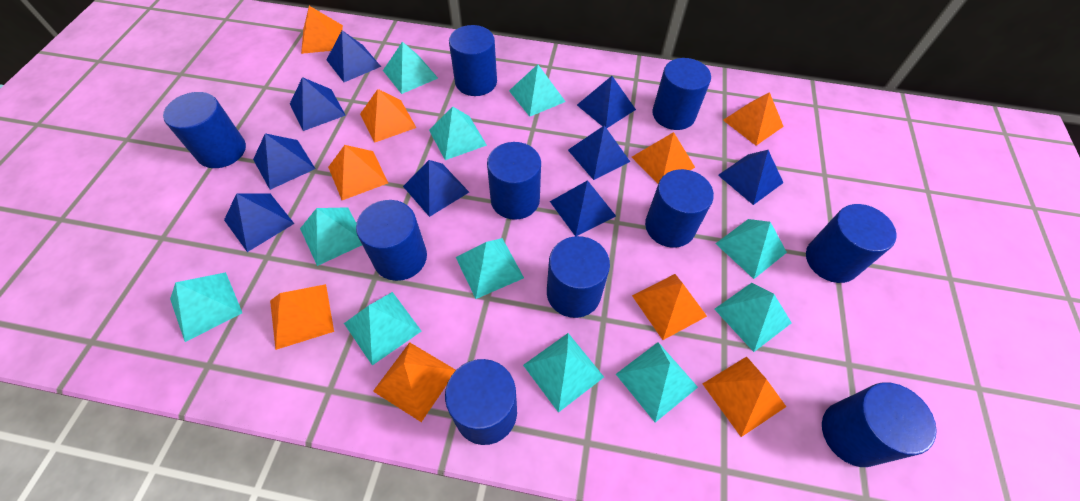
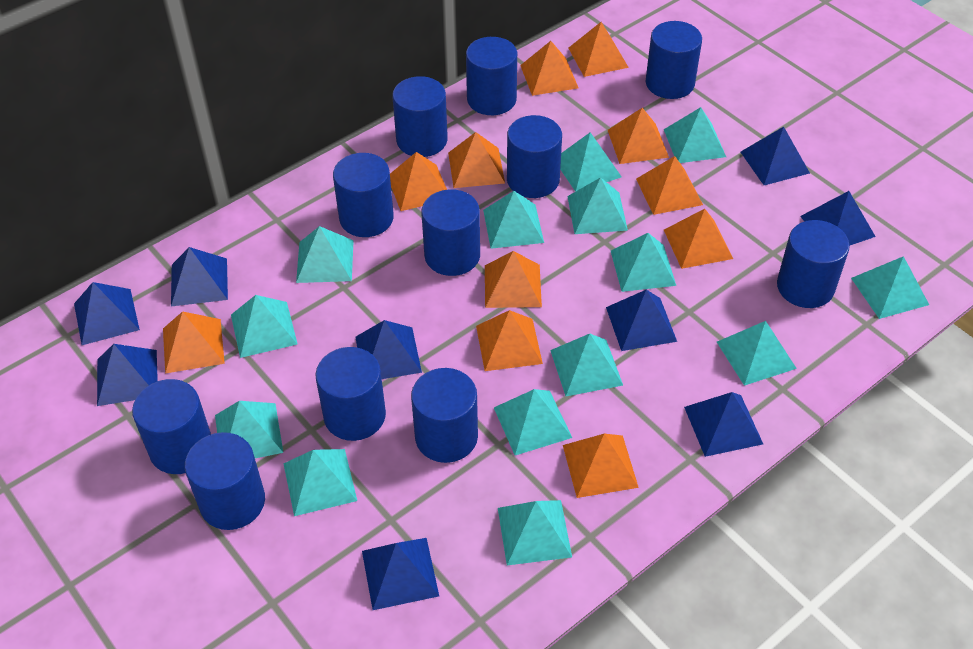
blue cylinder: 10 -> 11
orange pyramid: 9 -> 11
turquoise pyramid: 11 -> 14

